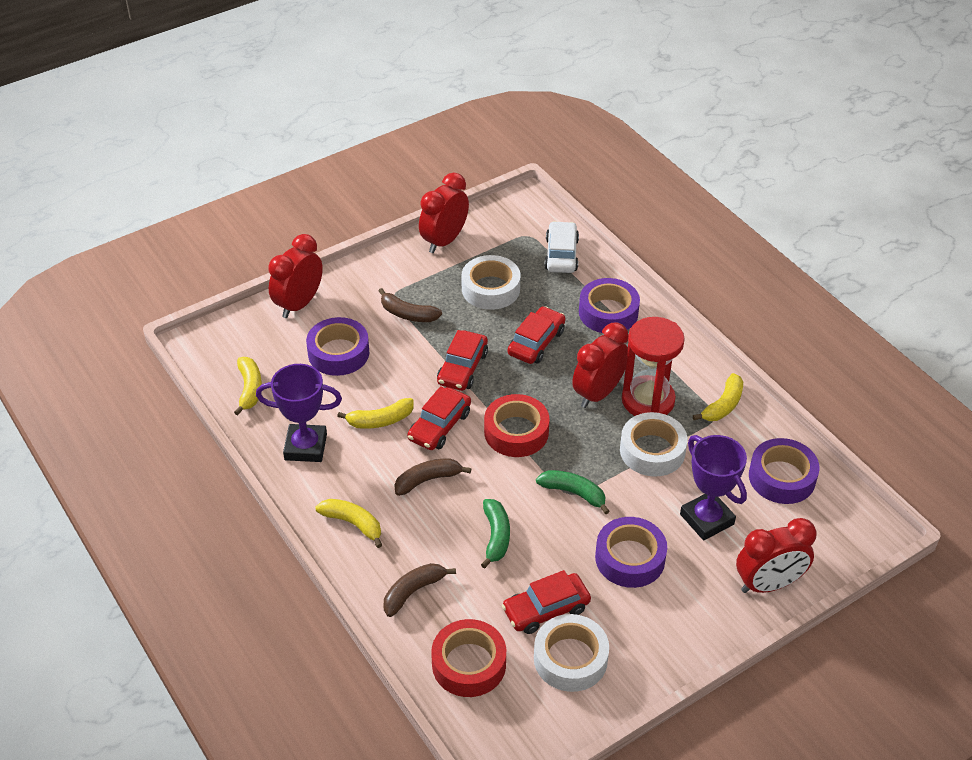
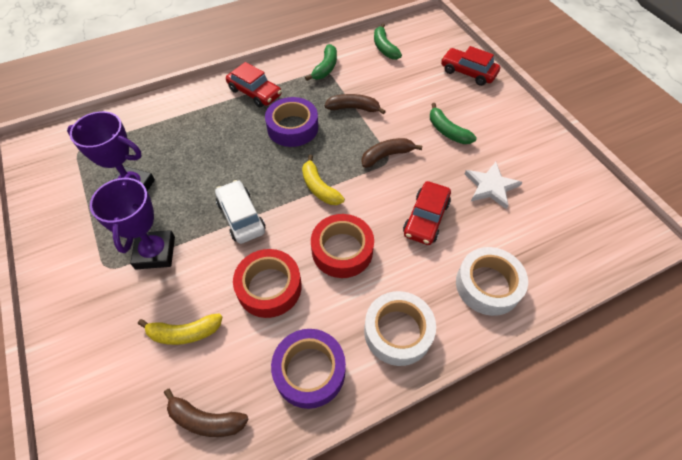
green banana: 2 -> 3
purple tape: 4 -> 2
red car: 4 -> 3
red clock: 4 -> 0
red hourglass: 1 -> 0
white star: 0 -> 1
white tape: 3 -> 2
yellow banana: 4 -> 2

